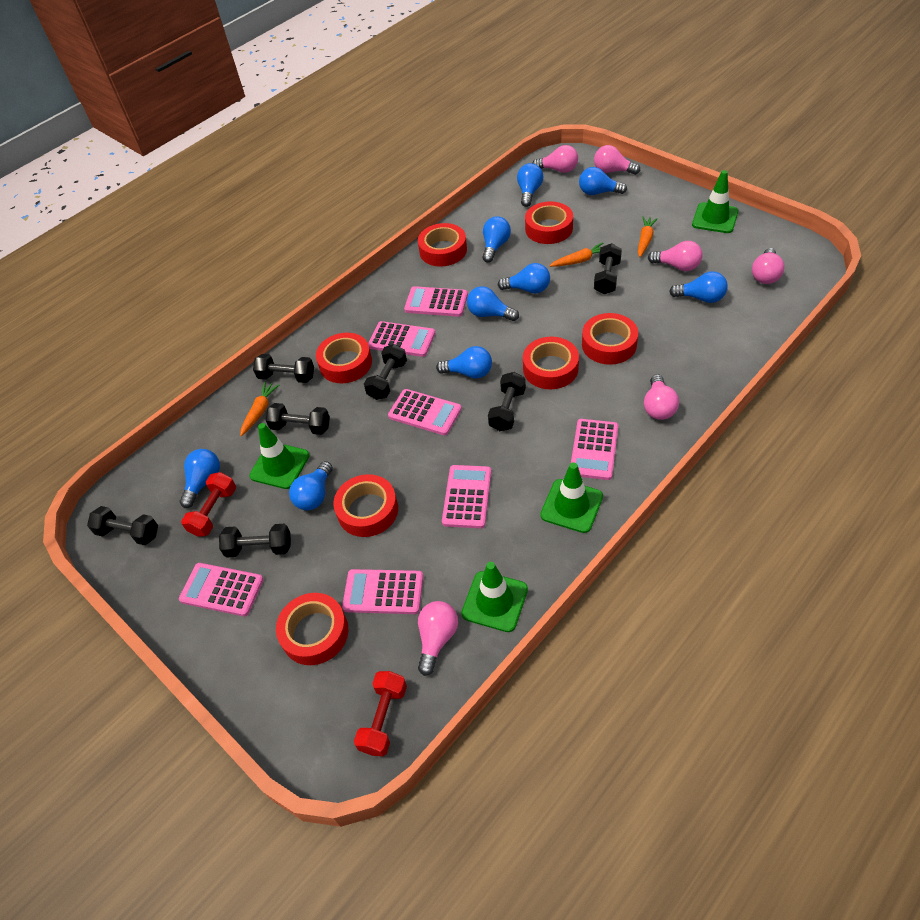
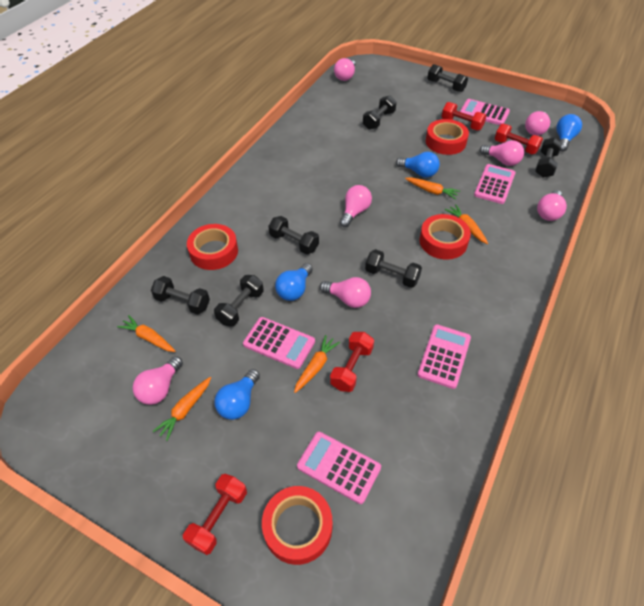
blue light bulb: 9 -> 4
green traffic cone: 4 -> 0
orange carrot: 3 -> 5
pink calculator: 7 -> 5
pink light bulb: 6 -> 7
red dumbbell: 2 -> 4
red tape: 7 -> 4

